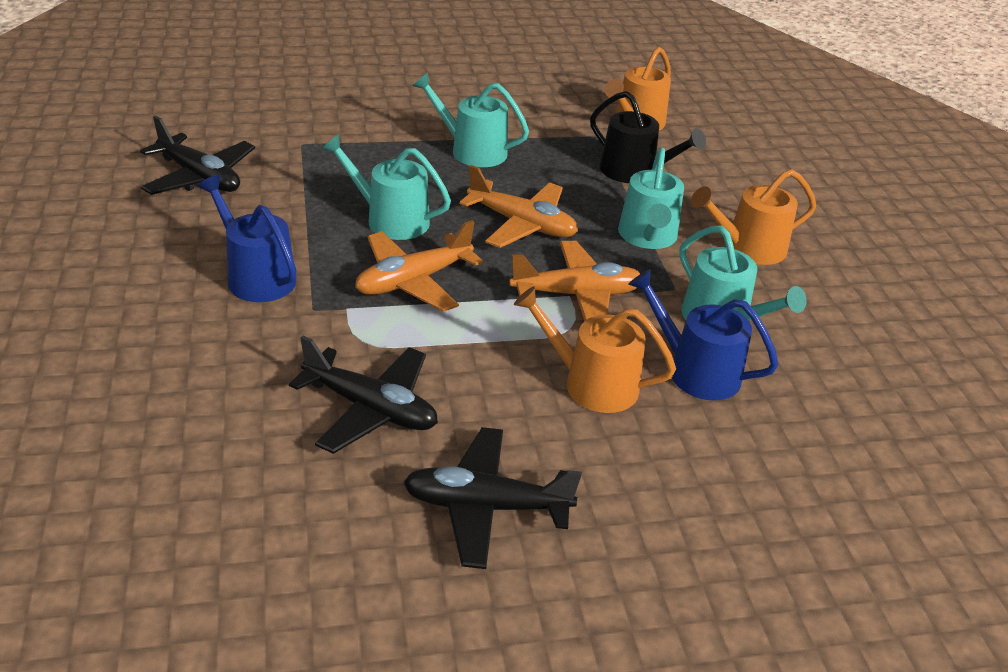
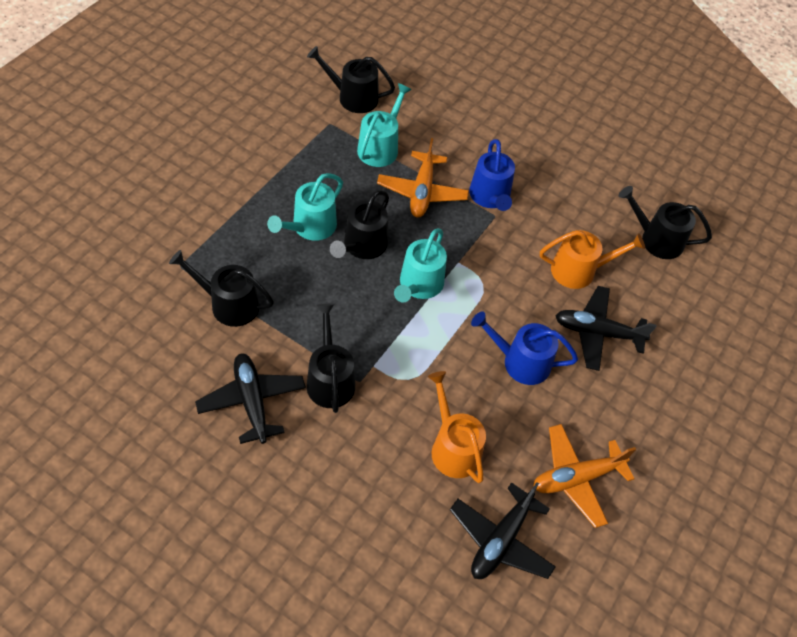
black watering can: 1 -> 5
orange plane: 3 -> 2
orange watering can: 3 -> 2
turquoise watering can: 4 -> 3

